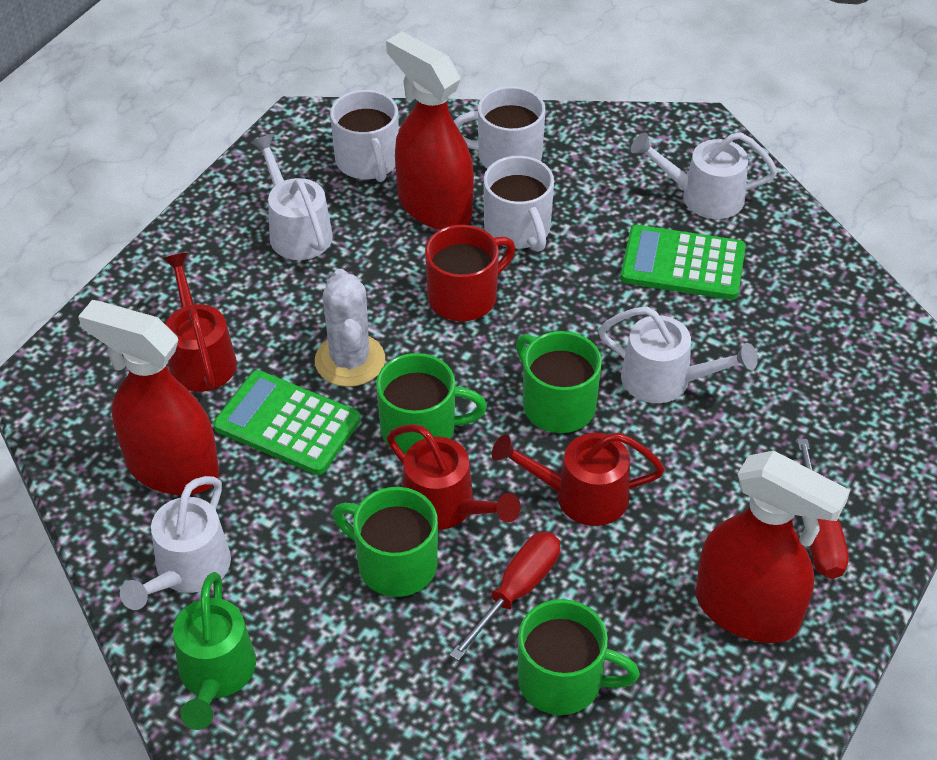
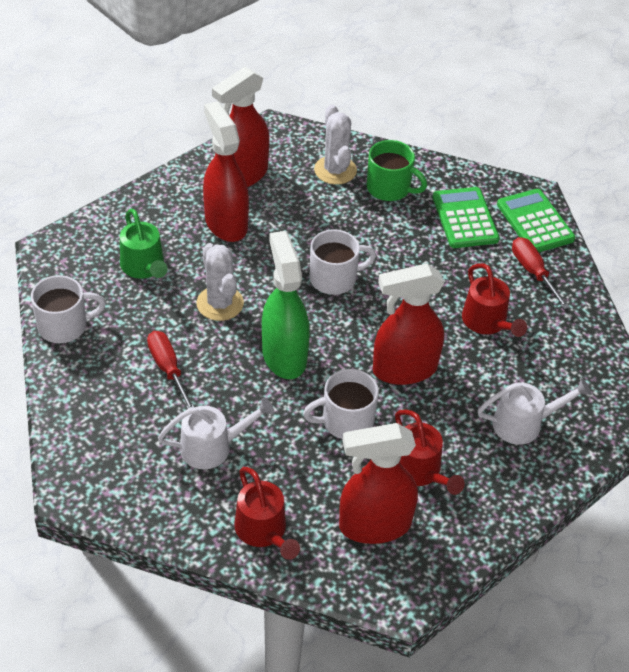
green mug: 4 -> 1
green spray bottle: 0 -> 1
red mug: 1 -> 0
red spray bottle: 3 -> 4
white cactus: 1 -> 2
white watering can: 4 -> 2

